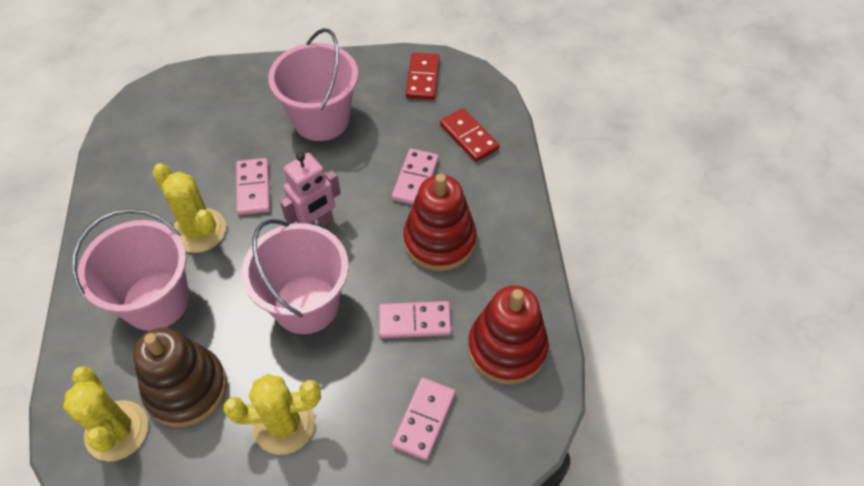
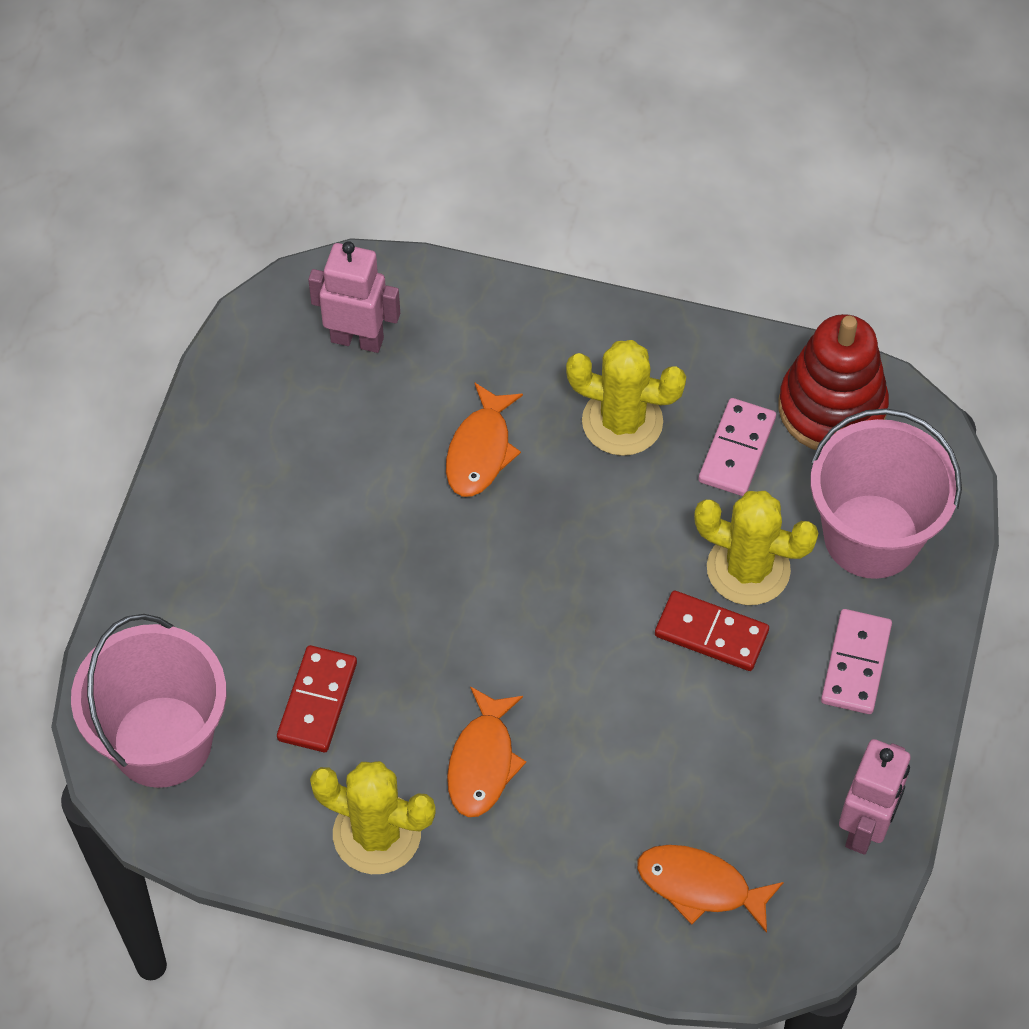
brown stacking toy: 1 -> 0
orange fish: 0 -> 3
pink bucket: 3 -> 2
pink domino: 4 -> 2
pink robot: 1 -> 2
red stacking toy: 2 -> 1

